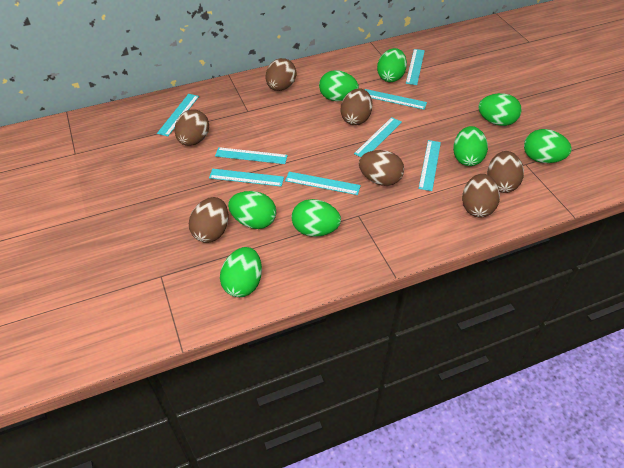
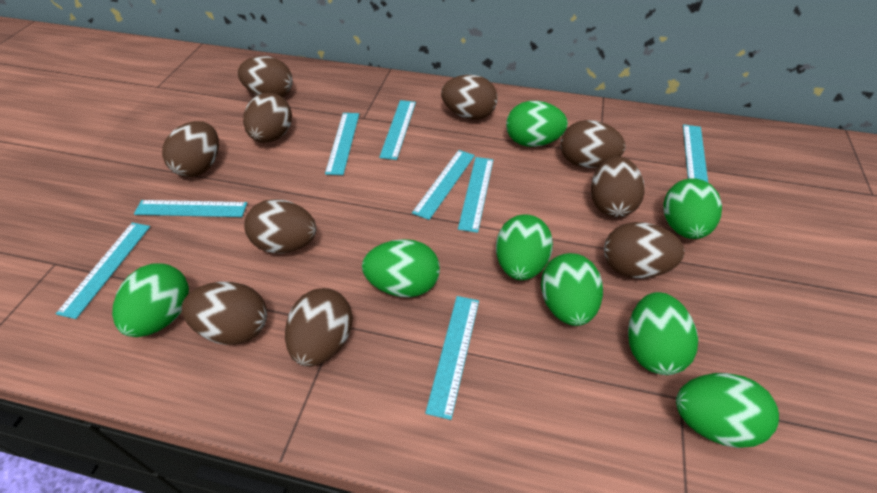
brown egg: 7 -> 10

